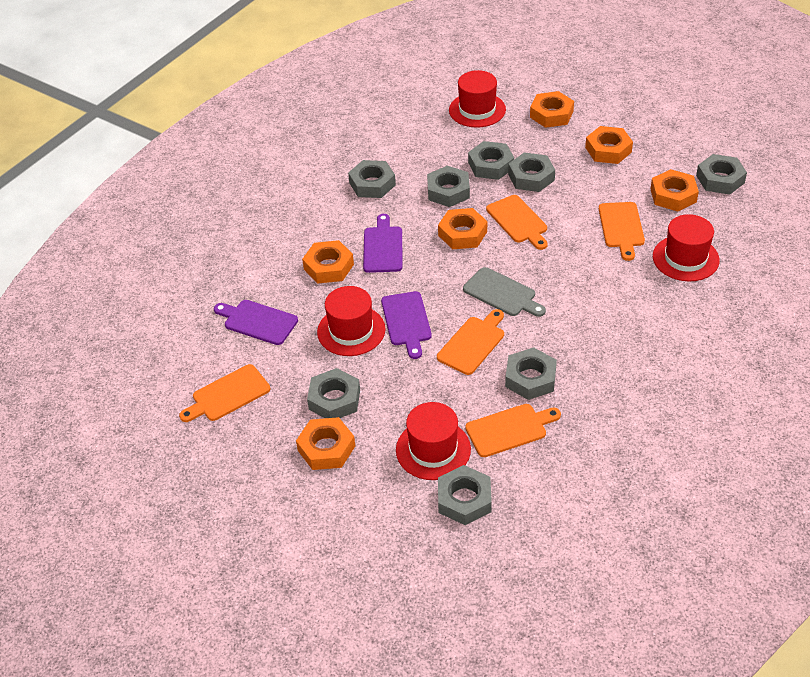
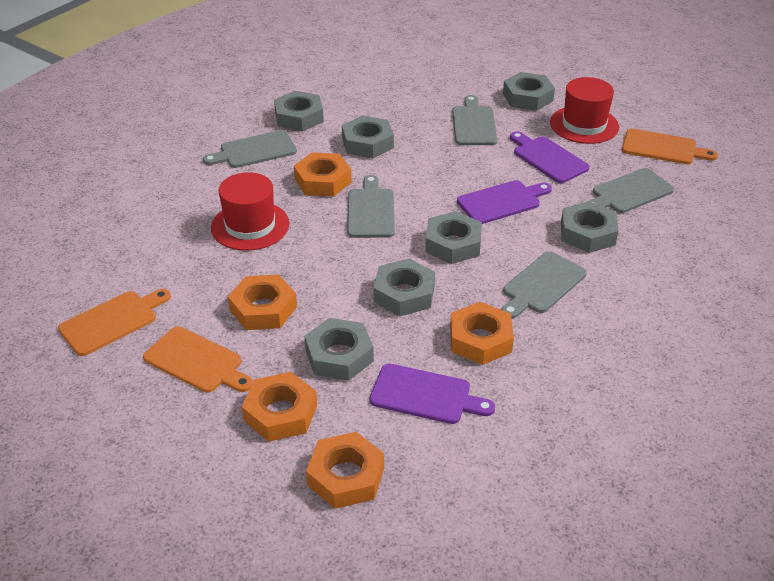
grey cutting board: 1 -> 5
grey nut: 8 -> 7
orange cutting board: 5 -> 3
orange nut: 6 -> 5
red hat: 4 -> 2

